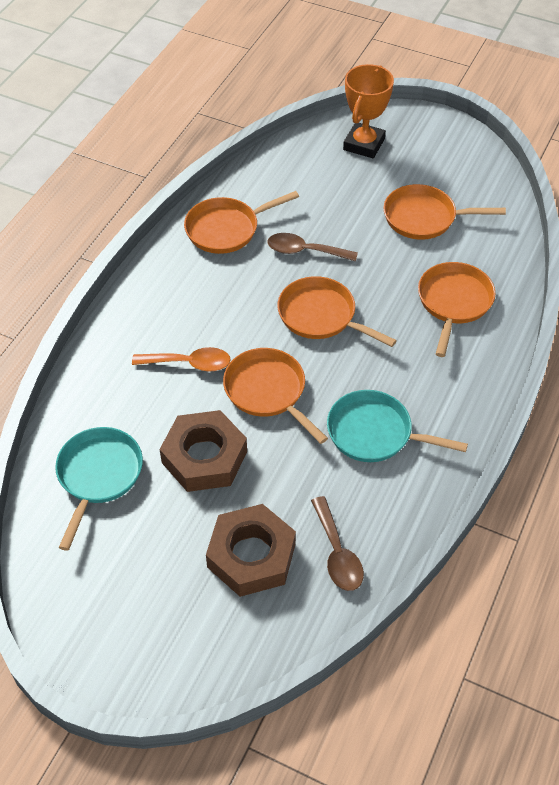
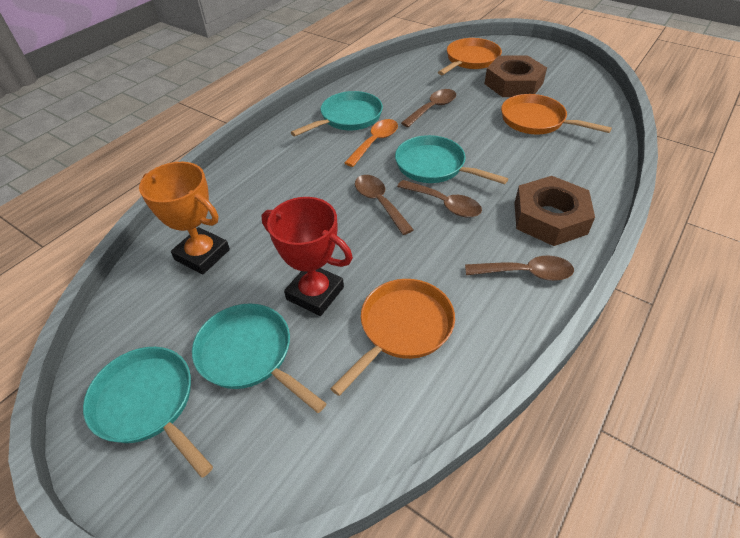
brown spoon: 2 -> 4
orange pan: 5 -> 3
red trophy: 0 -> 1
turquoise pan: 2 -> 4

